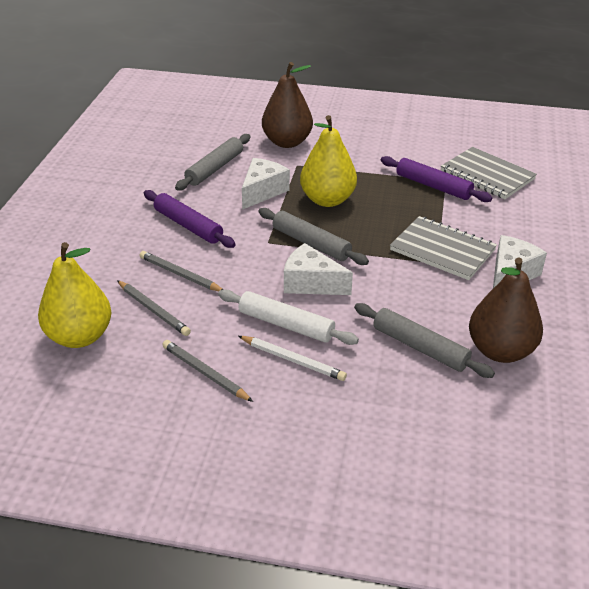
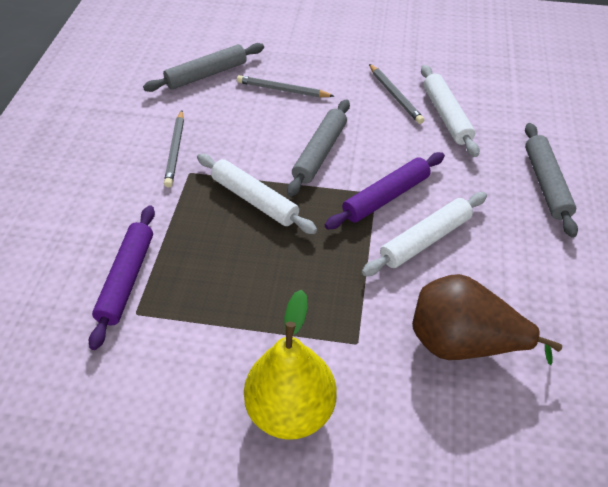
brown pear: 2 -> 1
grey notebook: 2 -> 0
white cheese: 3 -> 0
white pencil: 1 -> 0
white rolling pin: 1 -> 3
yellow pear: 2 -> 1

